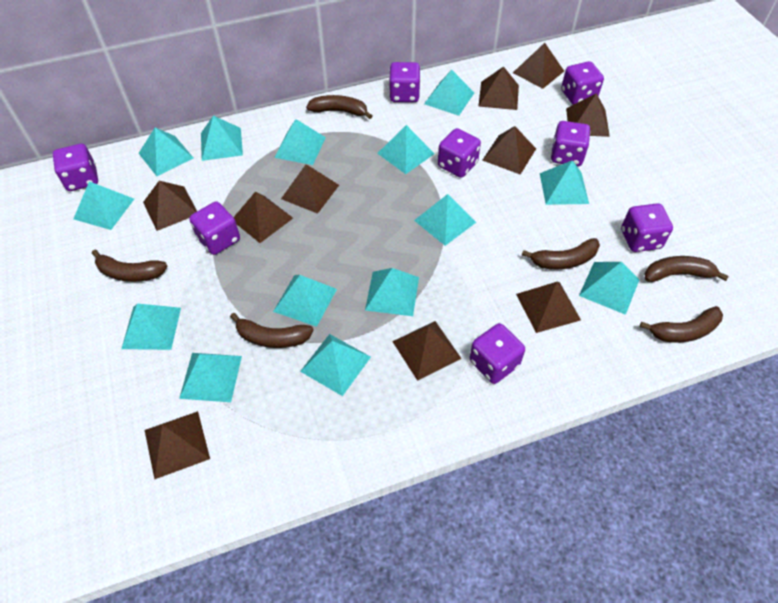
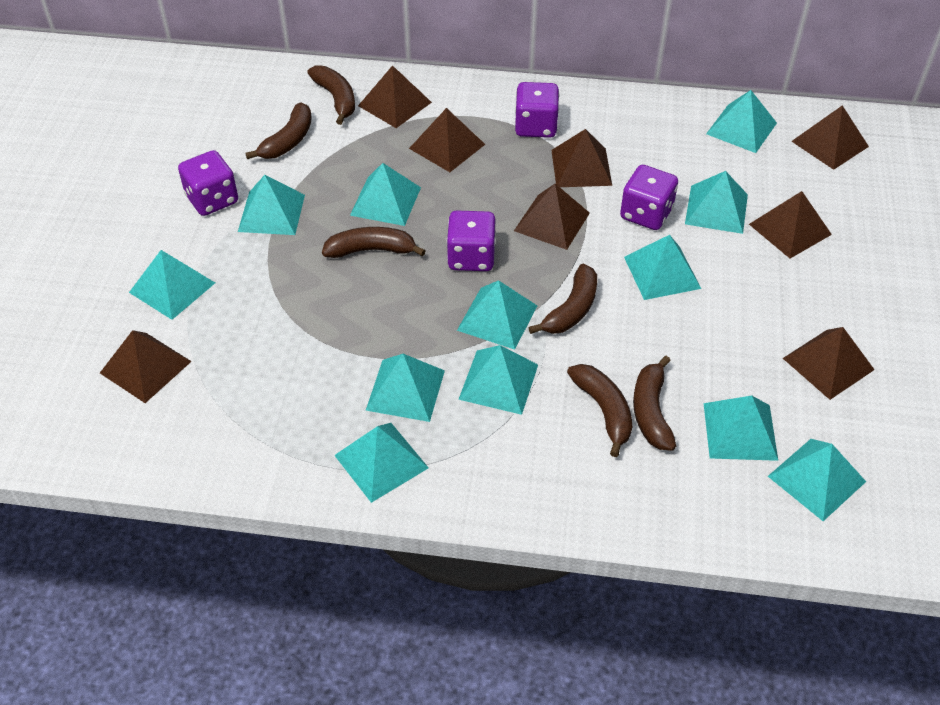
brown pyramid: 10 -> 8
purple dice: 8 -> 4
turquoise pyramid: 14 -> 12

